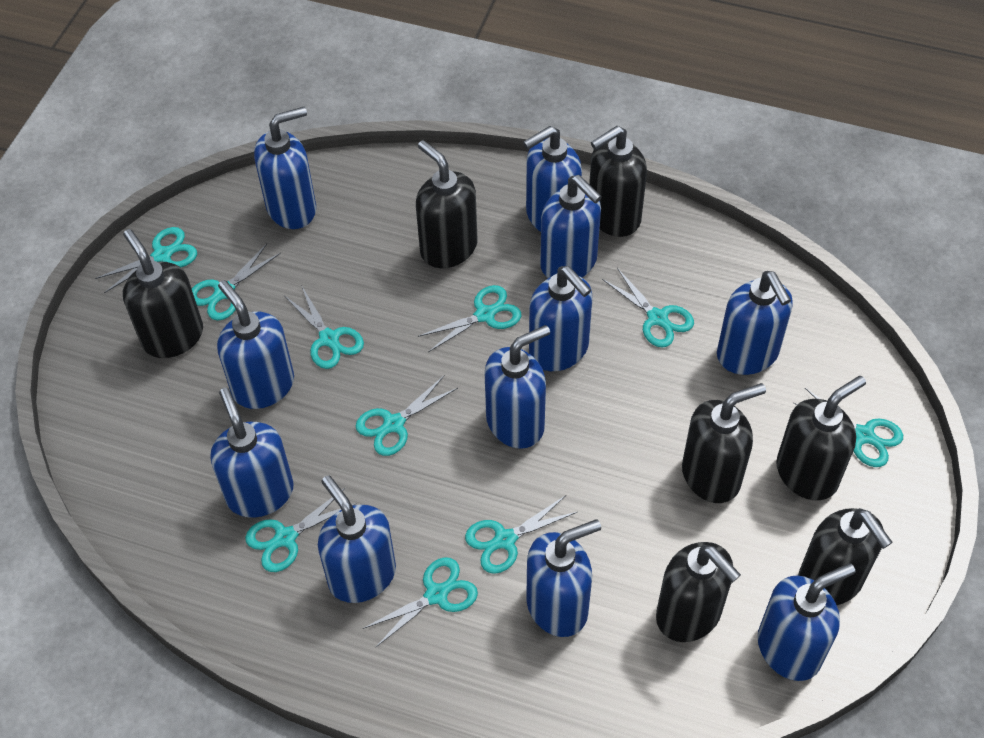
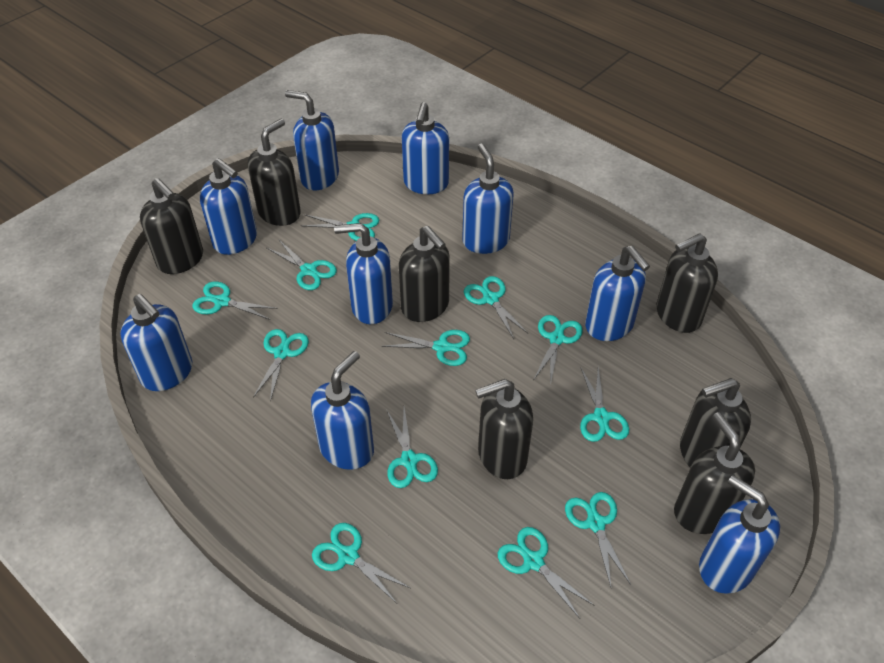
blue soap dispenser: 11 -> 9
turquoise scissors: 10 -> 12

